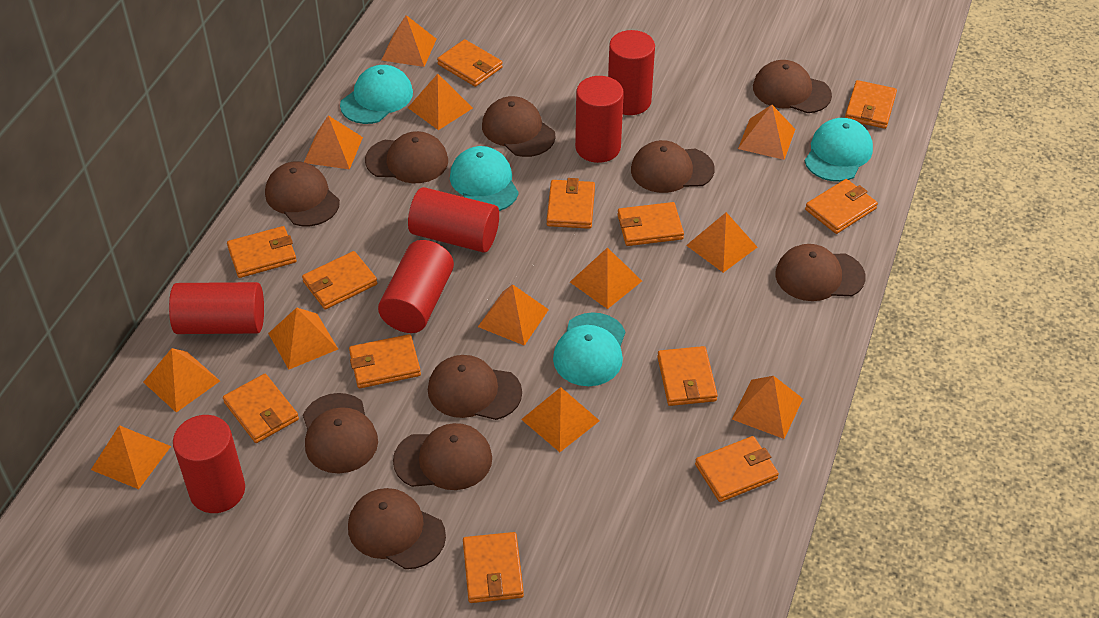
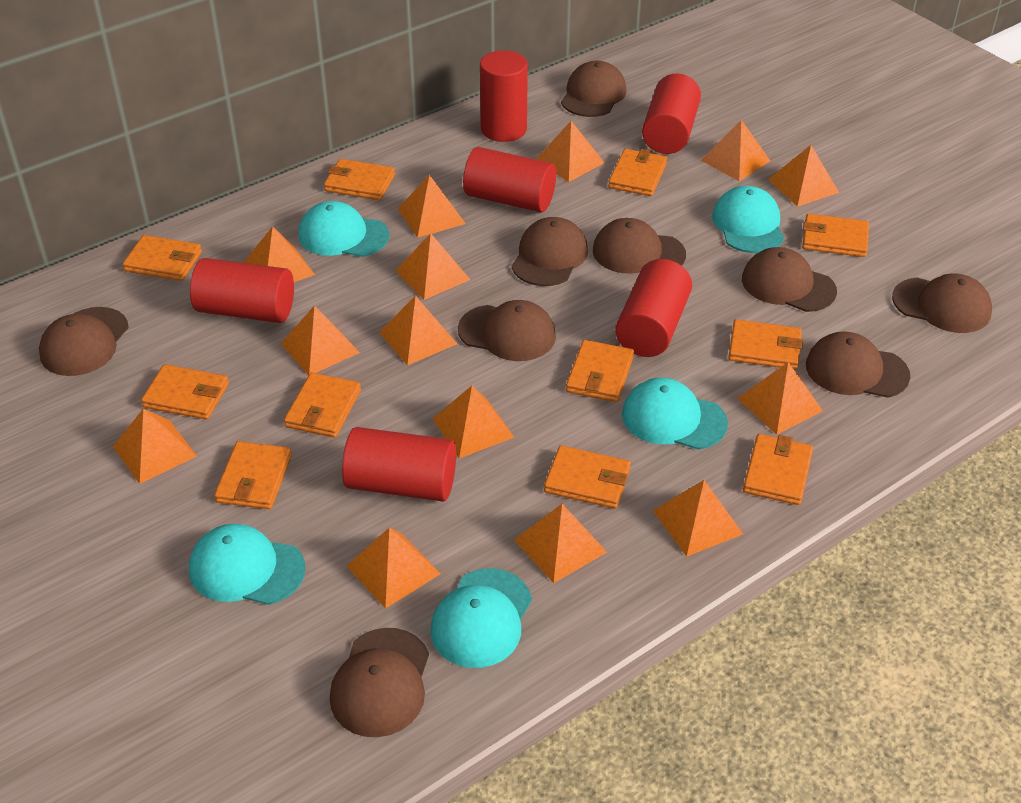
brown cap: 10 -> 9
orange pyramid: 12 -> 14
orange wallet: 12 -> 11
turquoise cap: 4 -> 5

